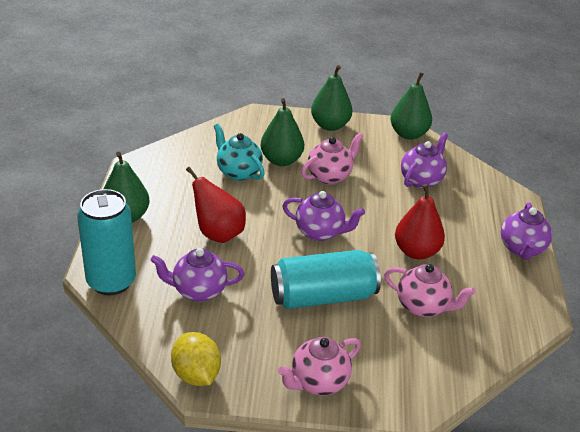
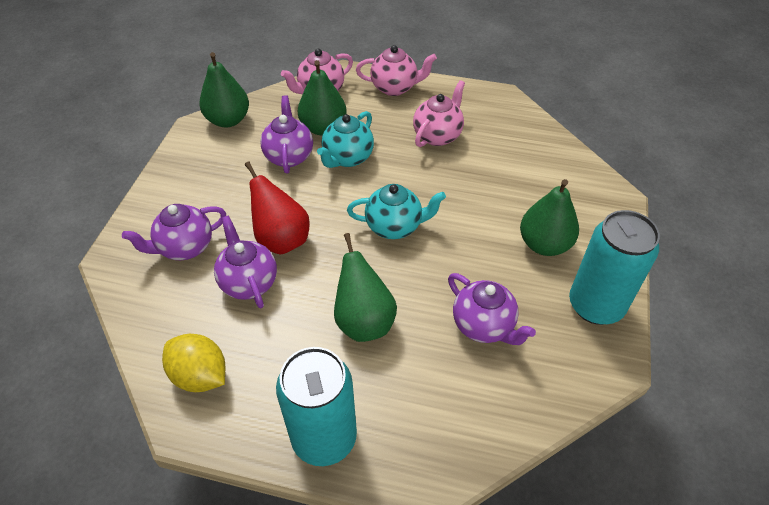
red pear: 2 -> 1
turquoise teapot: 1 -> 2

